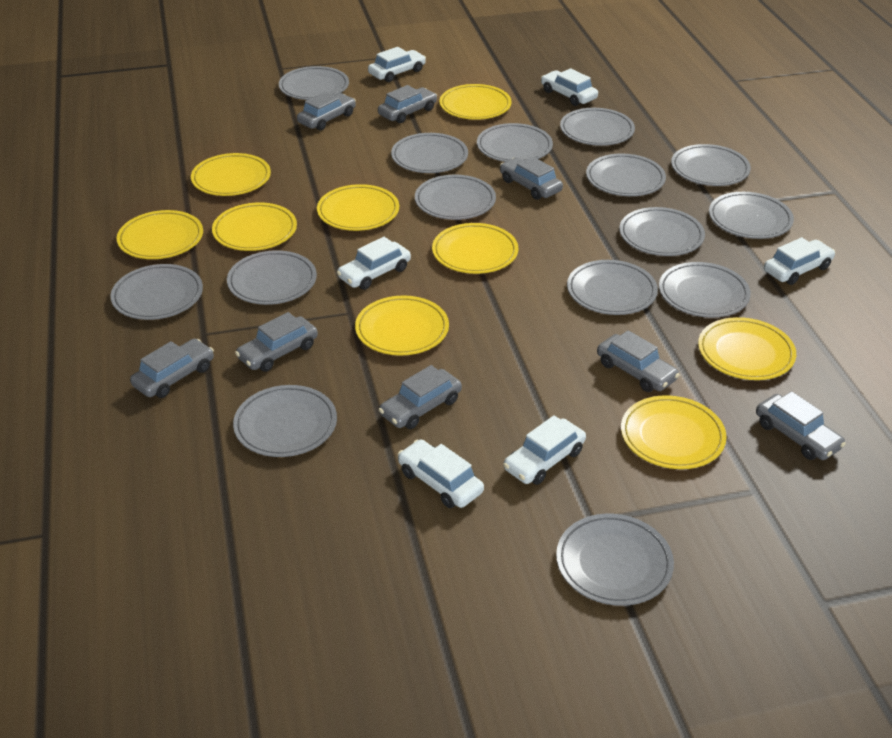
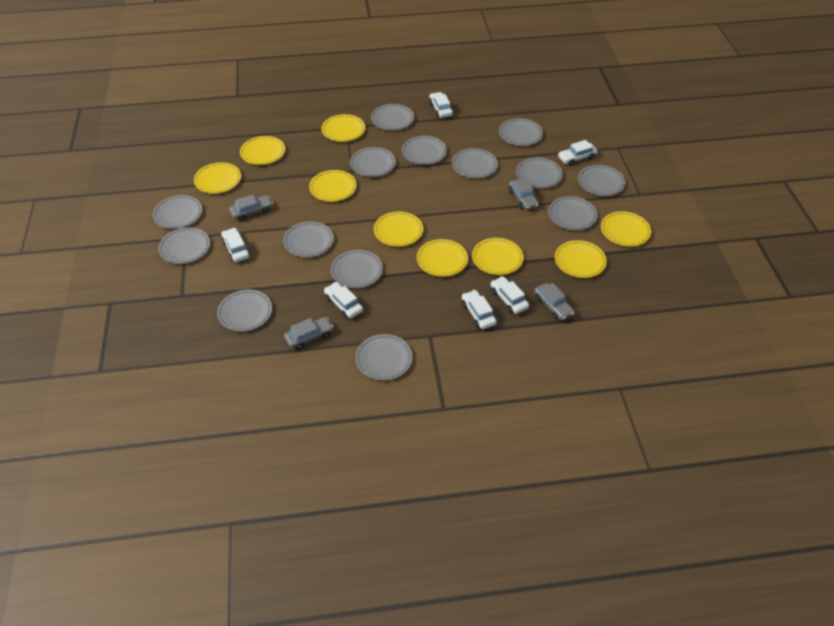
grey car: 8 -> 4
grey plate: 15 -> 14

